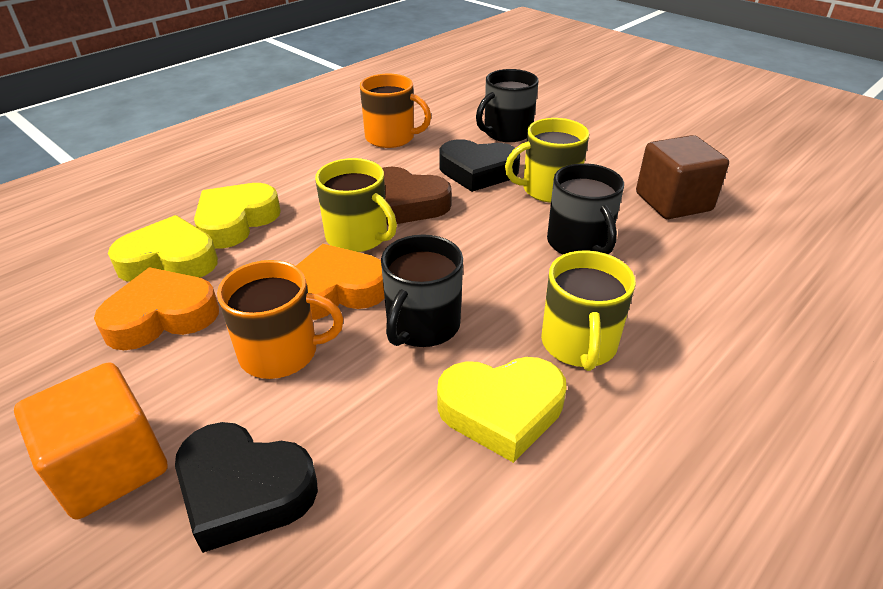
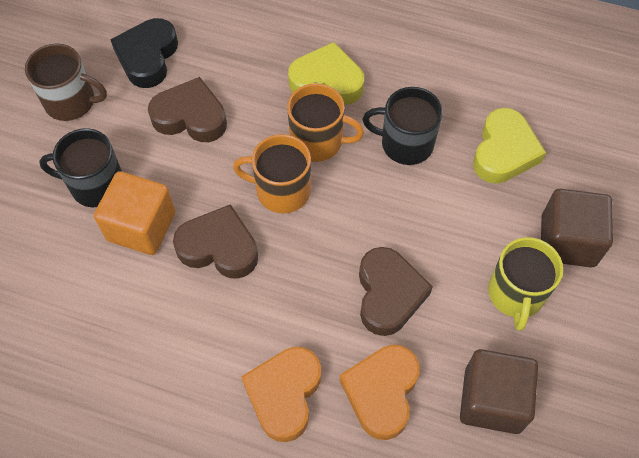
black heart: 2 -> 1
black mug: 3 -> 2
brown cube: 1 -> 2
brown heart: 1 -> 3
brown mug: 0 -> 1
yellow heart: 3 -> 2
yellow mug: 3 -> 1

